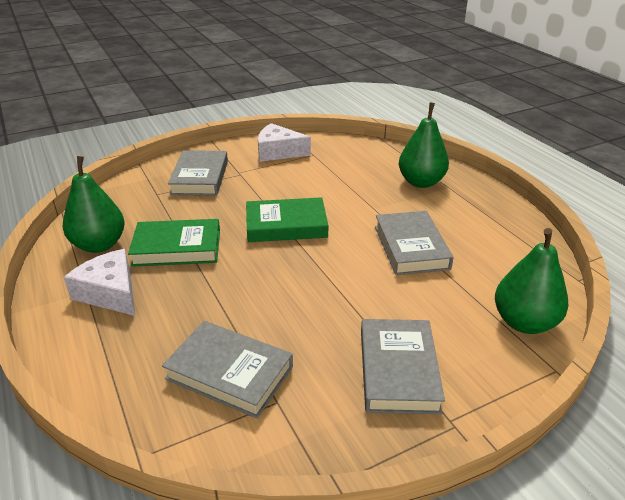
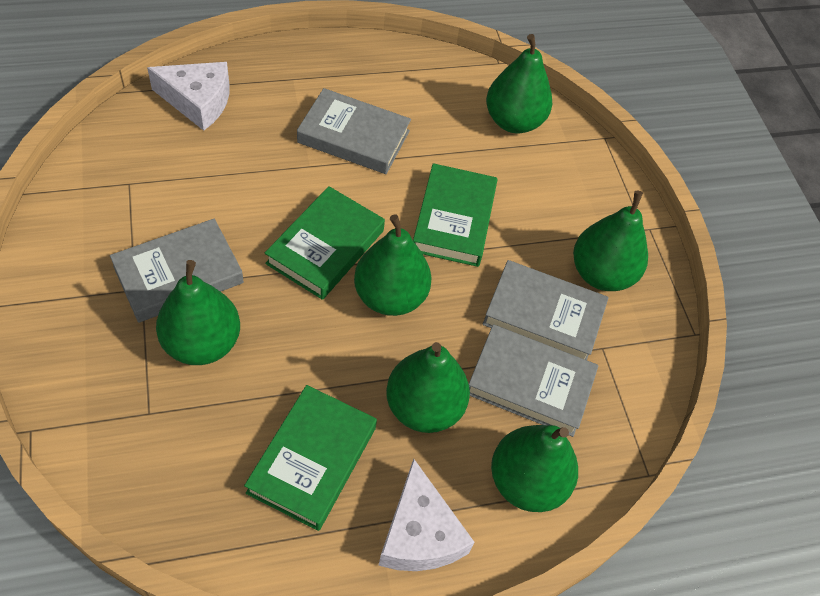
green book: 2 -> 3
green pear: 3 -> 6

